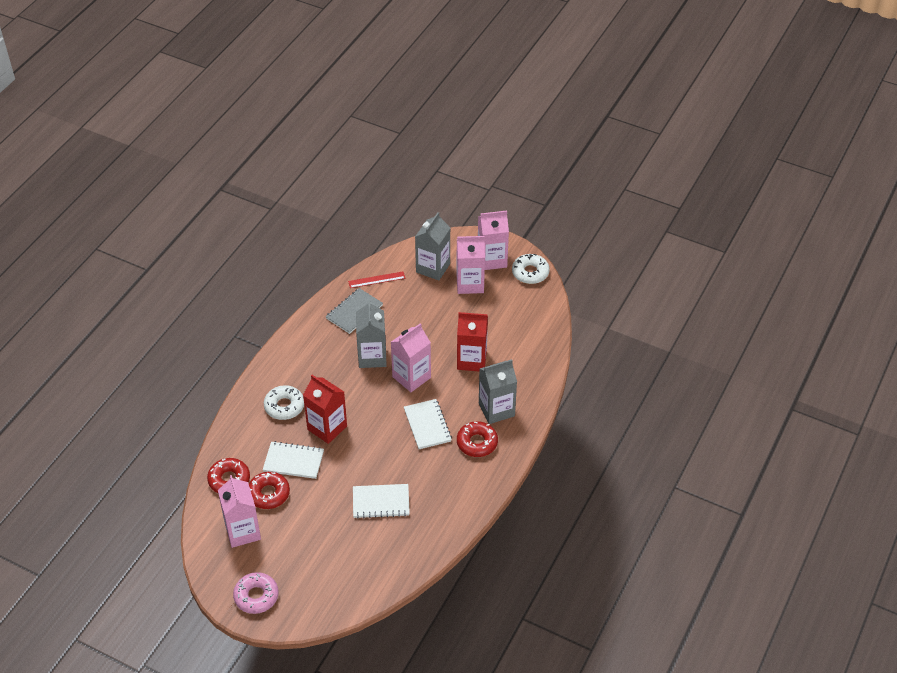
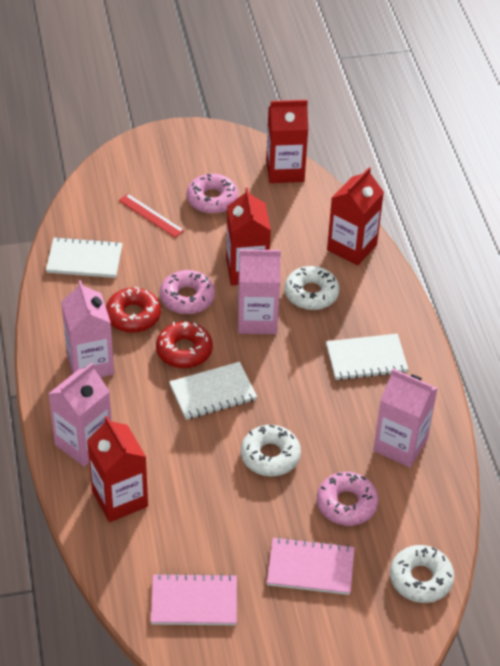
grey carton: 3 -> 0
grey notebook: 1 -> 0
pink donut: 1 -> 3
pink notebook: 0 -> 2
red carton: 2 -> 4
red donut: 3 -> 2
white donut: 2 -> 3

